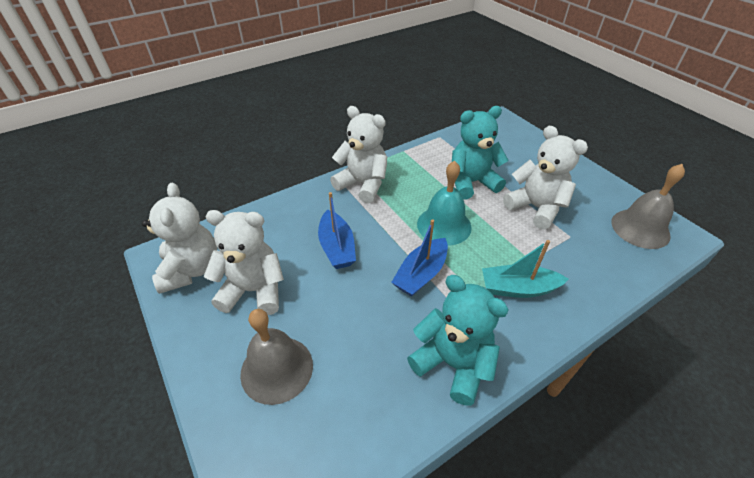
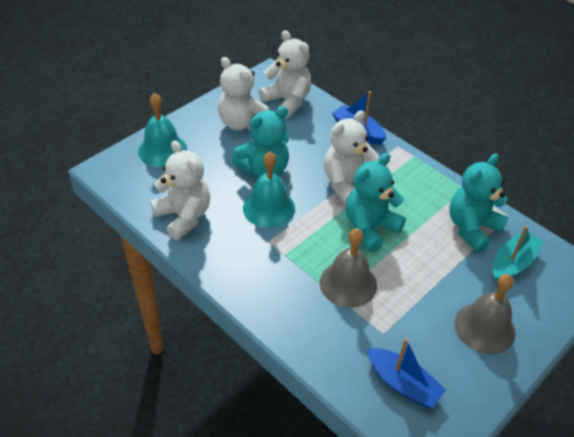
turquoise bell: 1 -> 2
turquoise teddy bear: 2 -> 3

